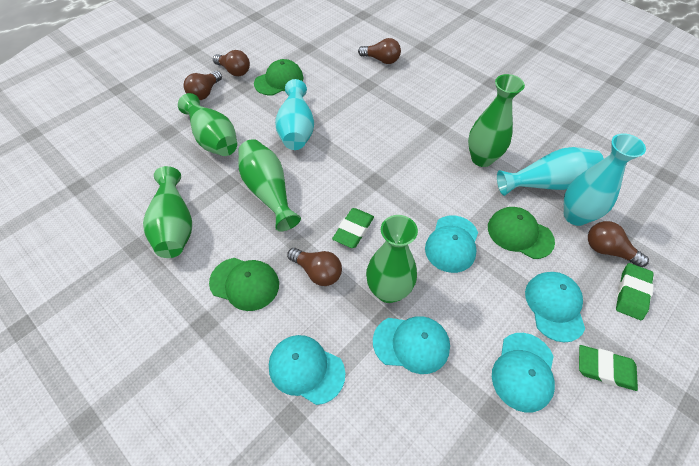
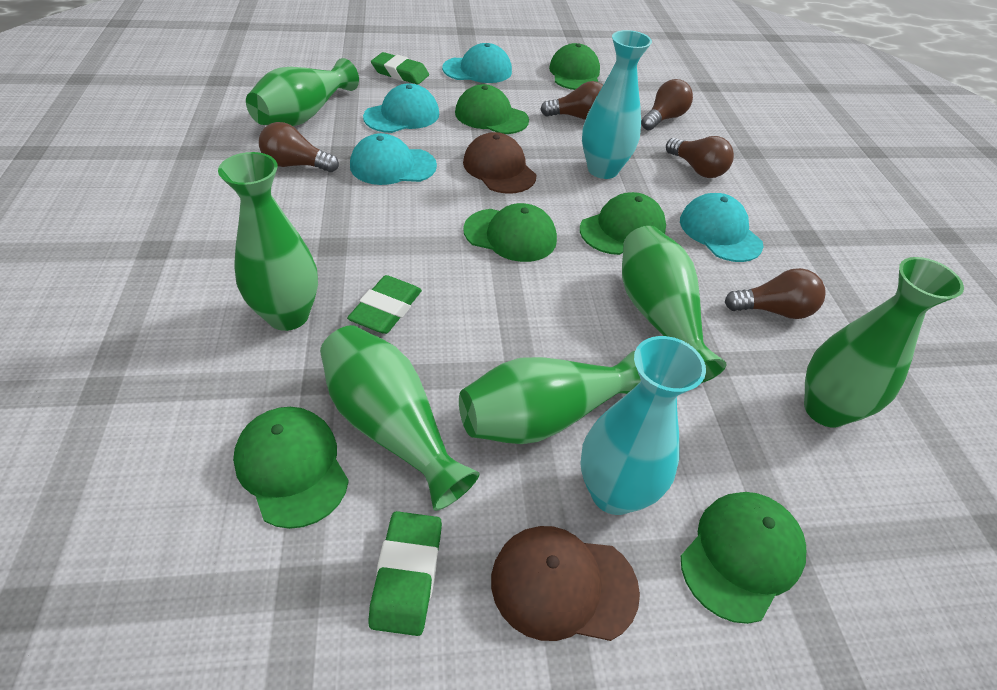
brown cap: 0 -> 2
green cap: 3 -> 6
green vase: 5 -> 6
turquoise cap: 5 -> 4
turquoise vase: 3 -> 2

